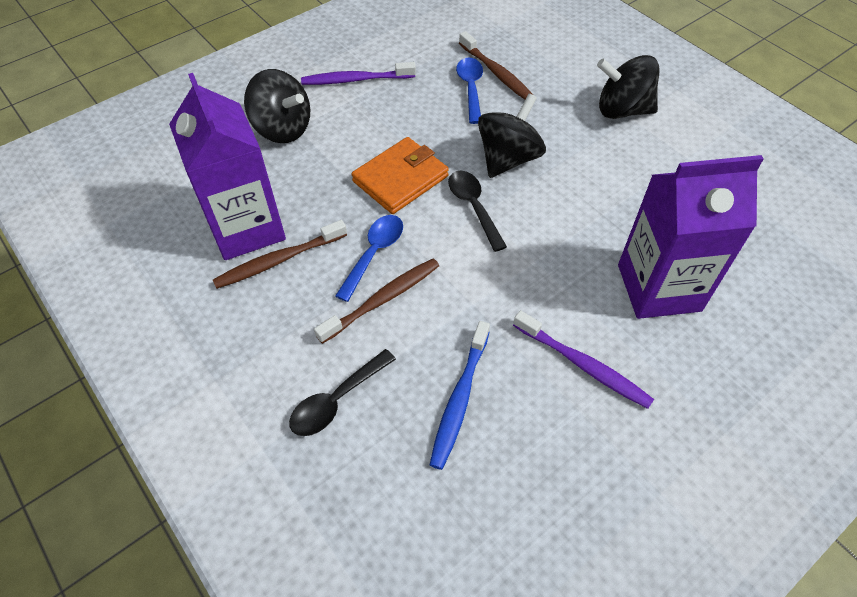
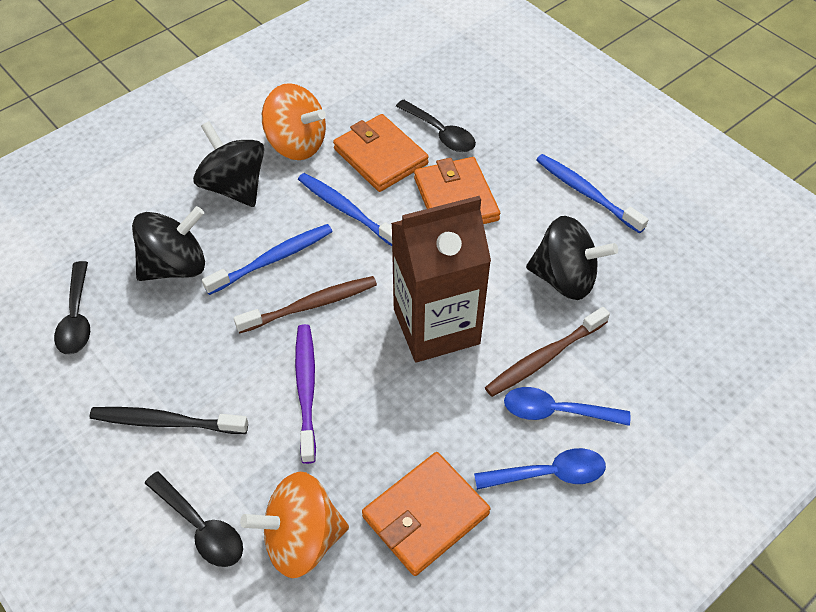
black spoon: 2 -> 3
black toothbrush: 0 -> 1
blue toothbrush: 1 -> 3
brown carton: 0 -> 1
brown toothbrush: 3 -> 2
orange spinning top: 0 -> 2
orange wallet: 1 -> 3
purple carton: 2 -> 0
purple toothbrush: 2 -> 1

